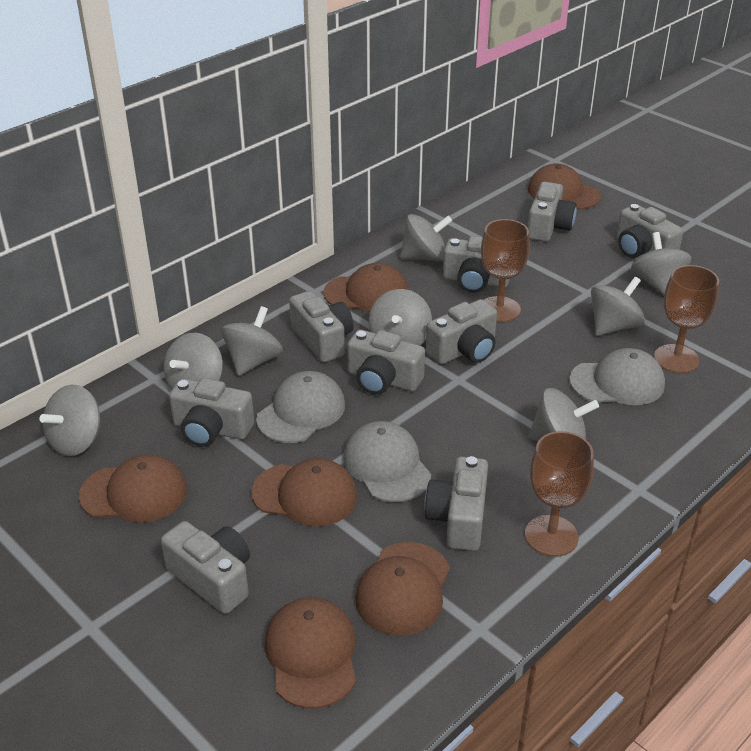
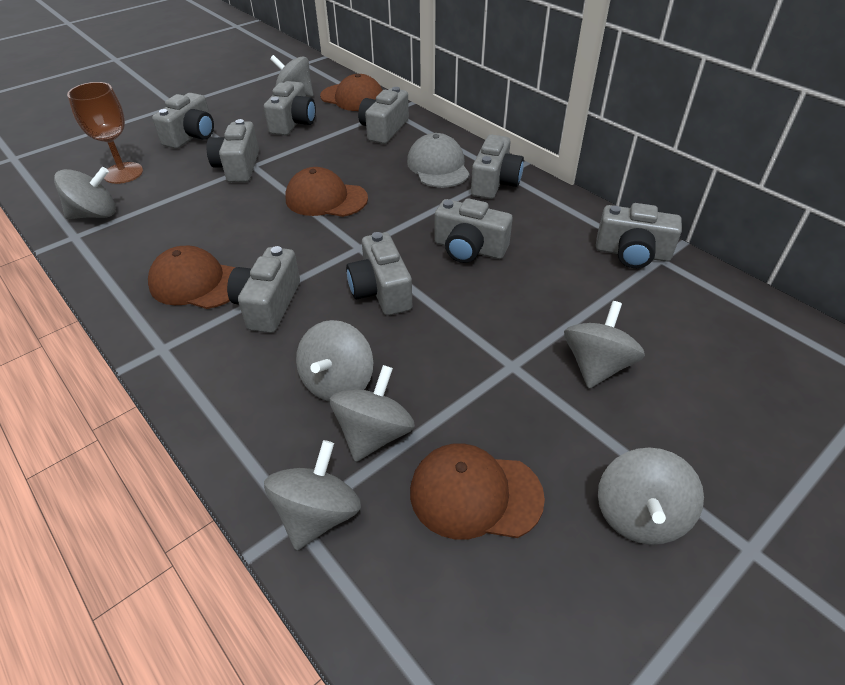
brown cap: 6 -> 4
brown goblet: 3 -> 1
grey cap: 3 -> 1
grey spinning top: 8 -> 7

